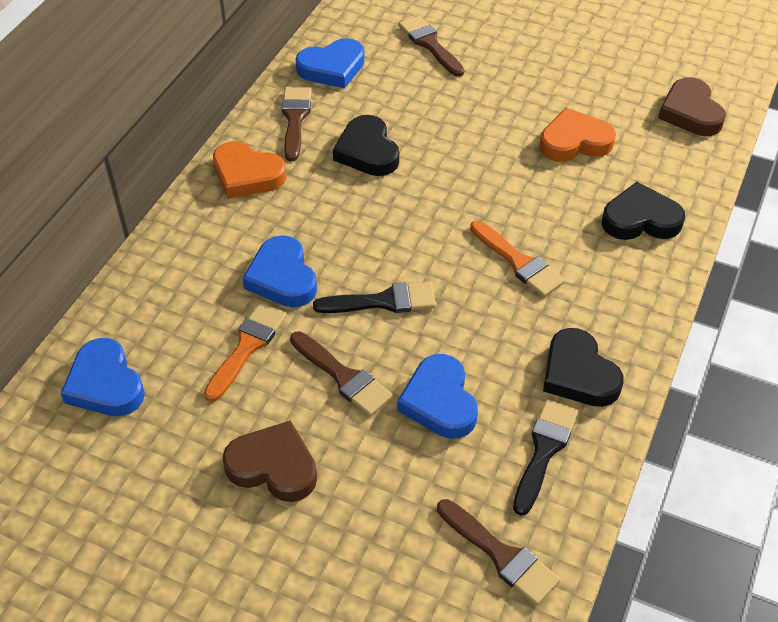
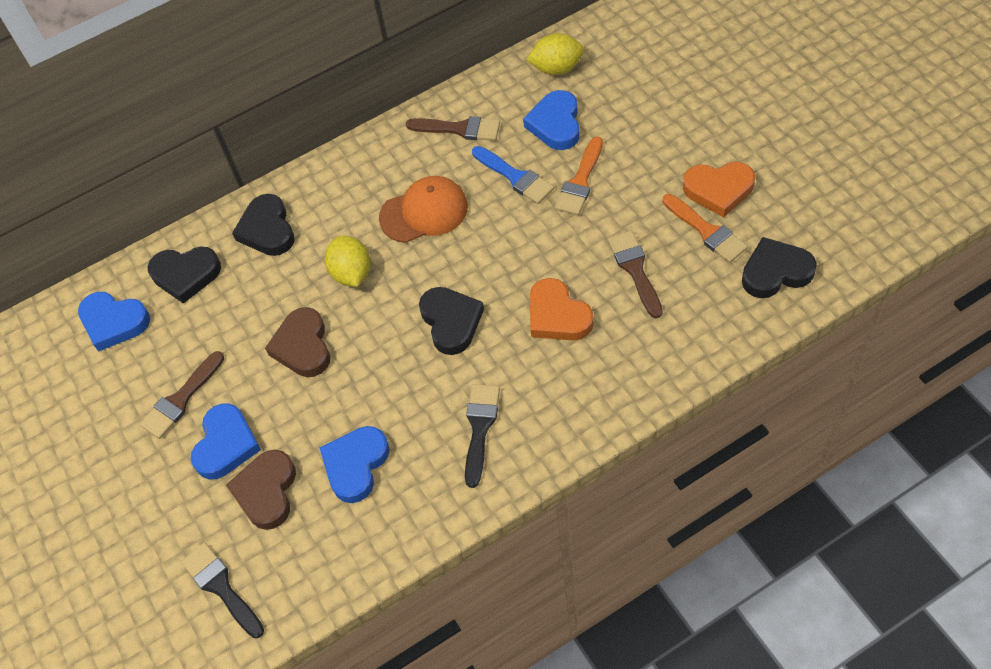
black heart: 3 -> 4
blue brush: 0 -> 1
brown brush: 4 -> 3
orange cap: 0 -> 1
yellow lemon: 0 -> 2

